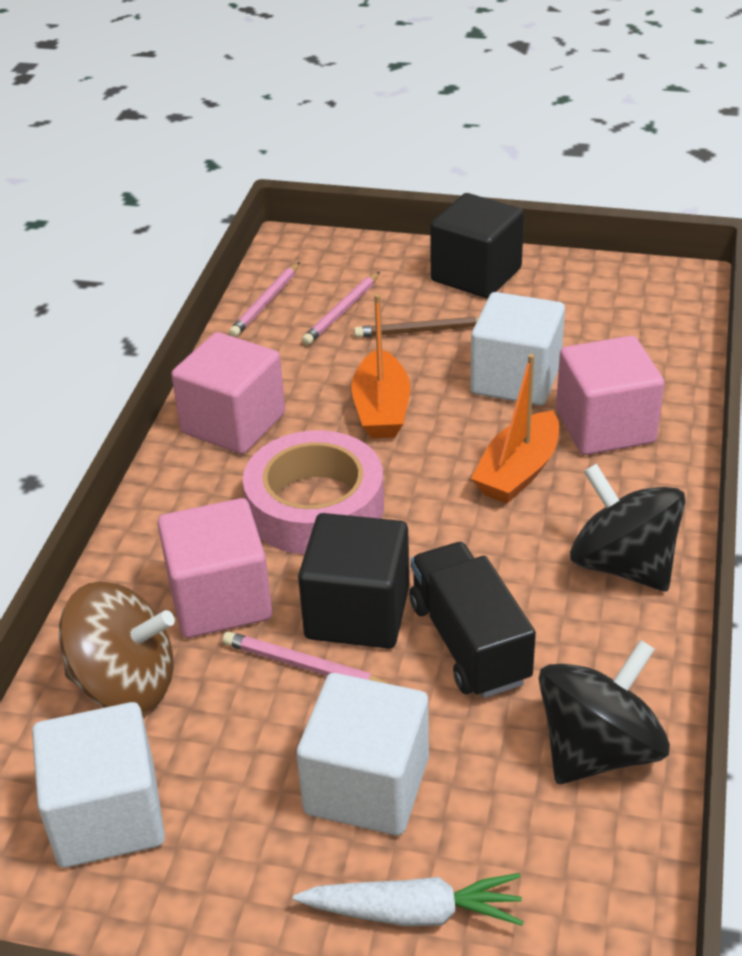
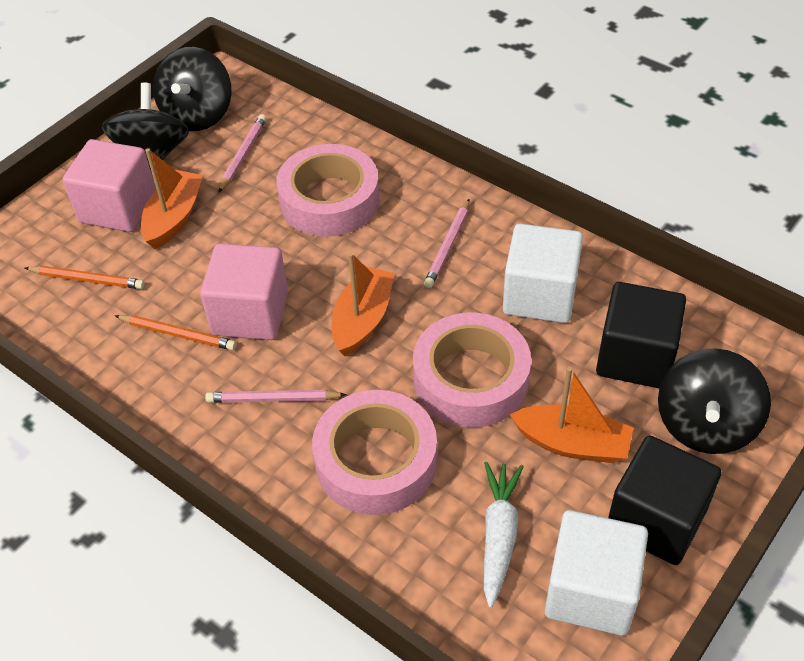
black spinning top: 2 -> 3
black truck: 1 -> 0
brown pencil: 1 -> 0
brown spinning top: 1 -> 0
orange boat: 2 -> 3
orange pencil: 0 -> 2
pink cube: 3 -> 2
pink tape: 1 -> 3
white cube: 3 -> 2

